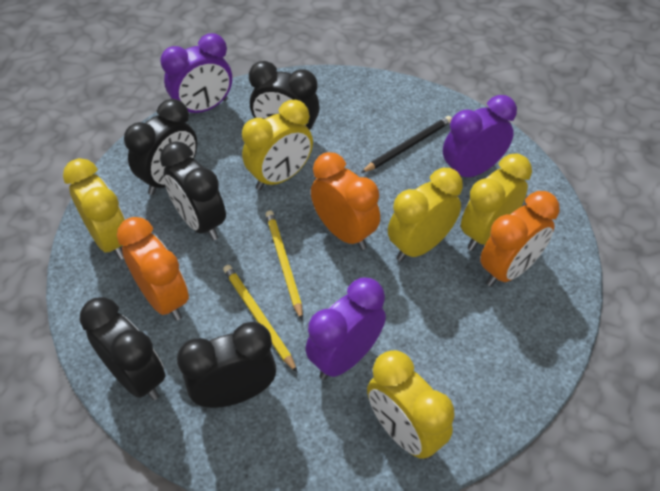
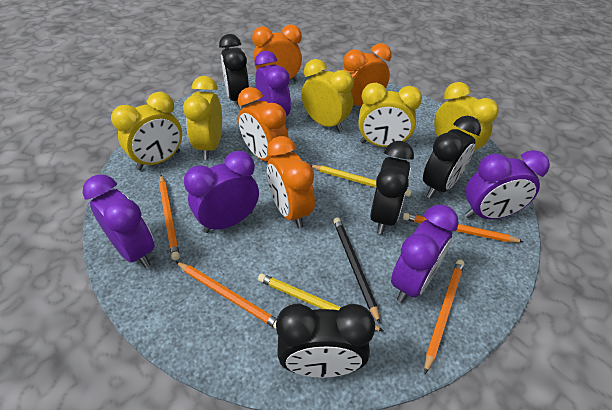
black clock: 5 -> 4
orange clock: 3 -> 4
orange pencil: 0 -> 4
purple clock: 3 -> 5

